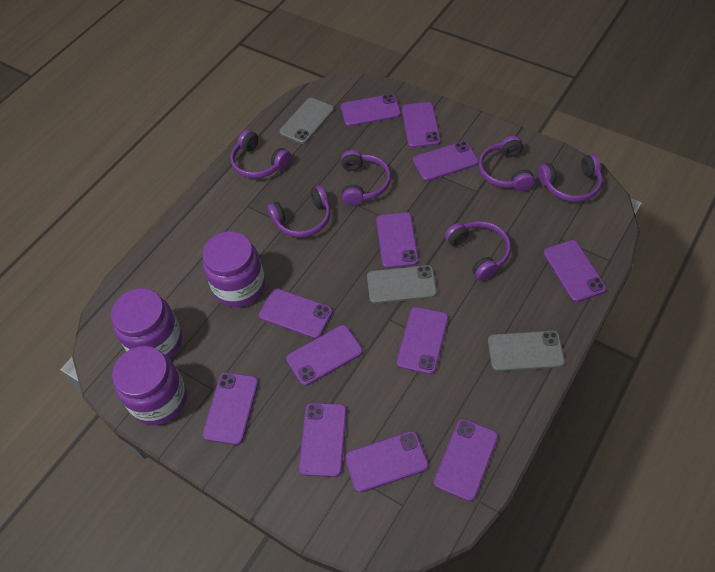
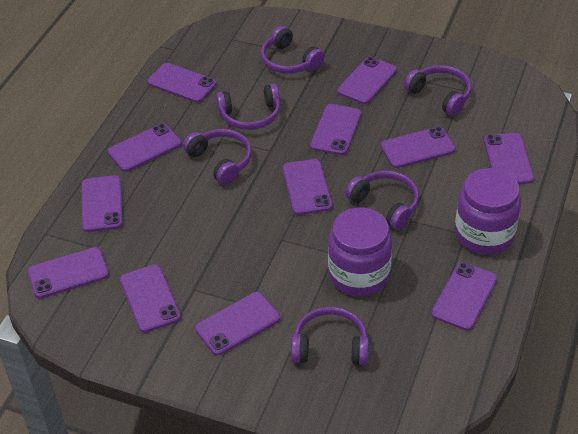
grey phone: 3 -> 0
purple jar: 3 -> 2

